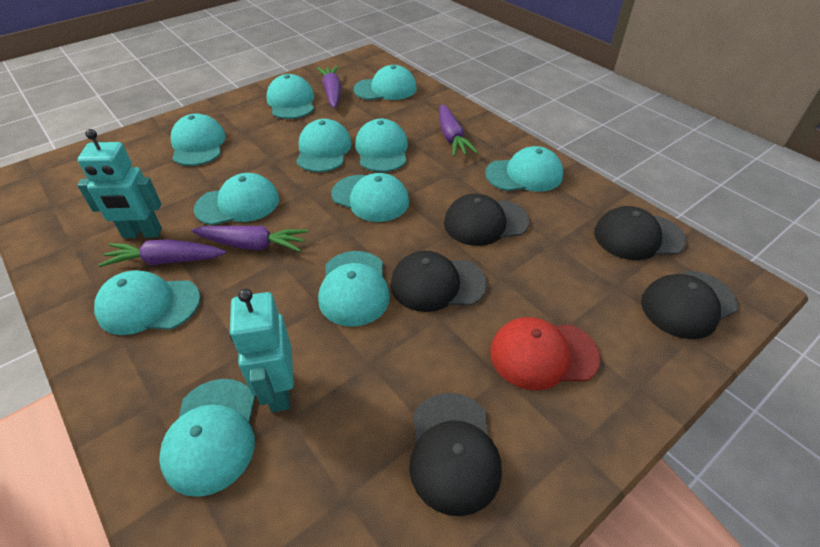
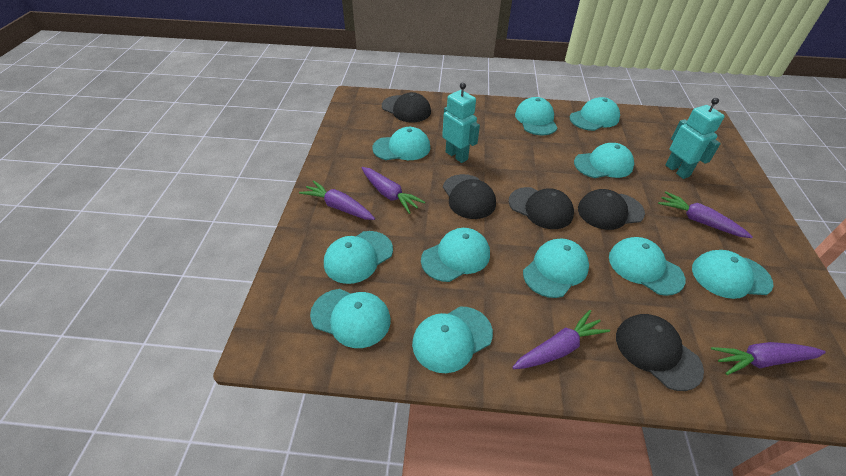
purple carrot: 4 -> 5
red cap: 1 -> 0

